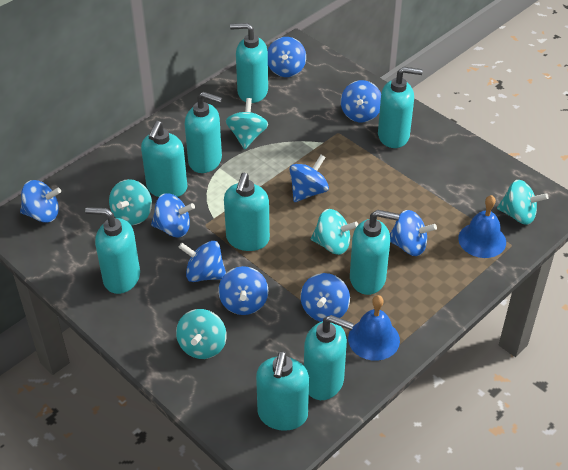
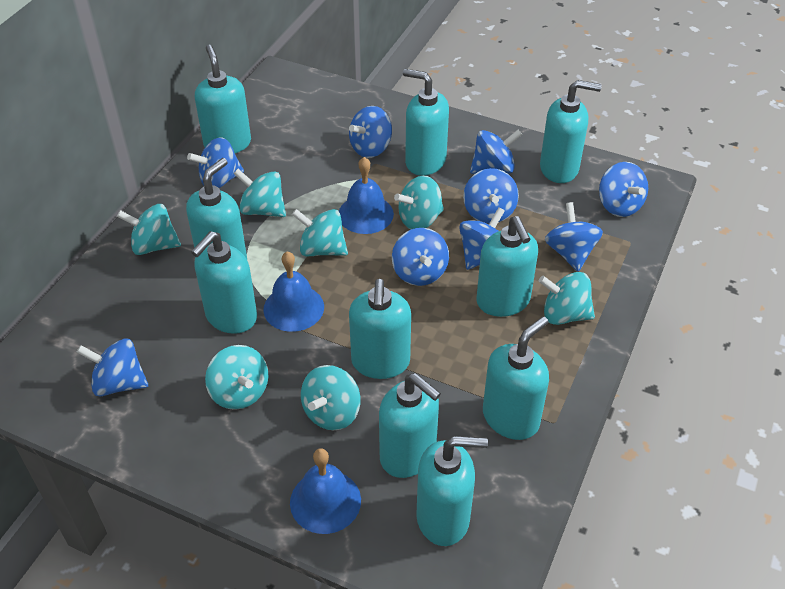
blue bell: 2 -> 3
turquoise soap dispenser: 9 -> 10
turquoise spinning top: 5 -> 7

